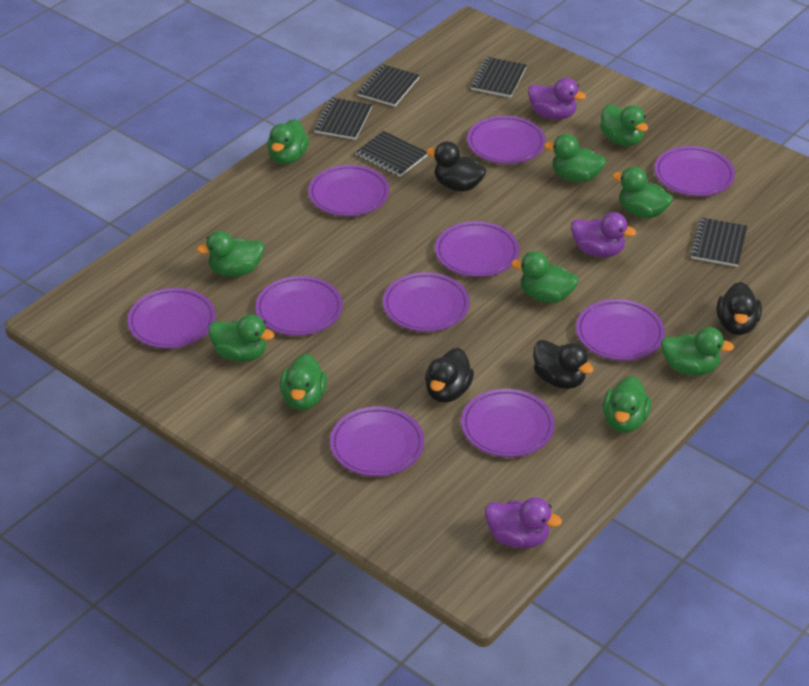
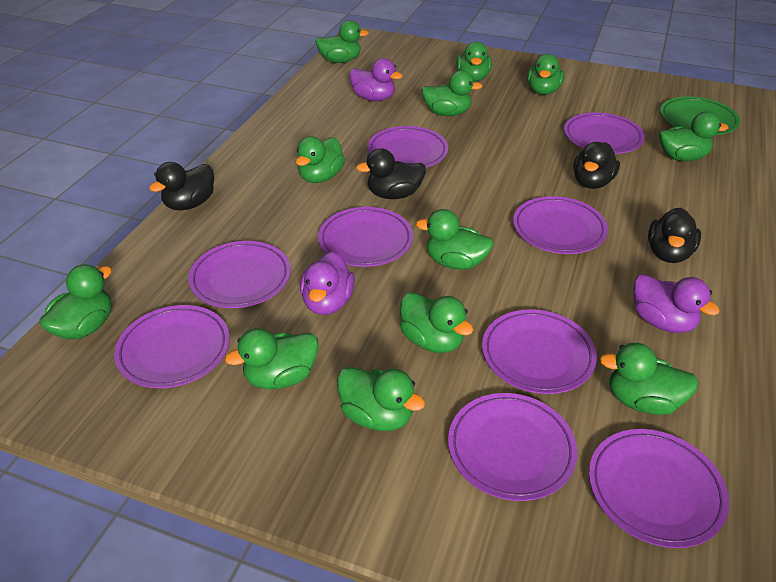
black notebook: 5 -> 0
green duck: 10 -> 12
green plate: 0 -> 1
purple plate: 10 -> 9

